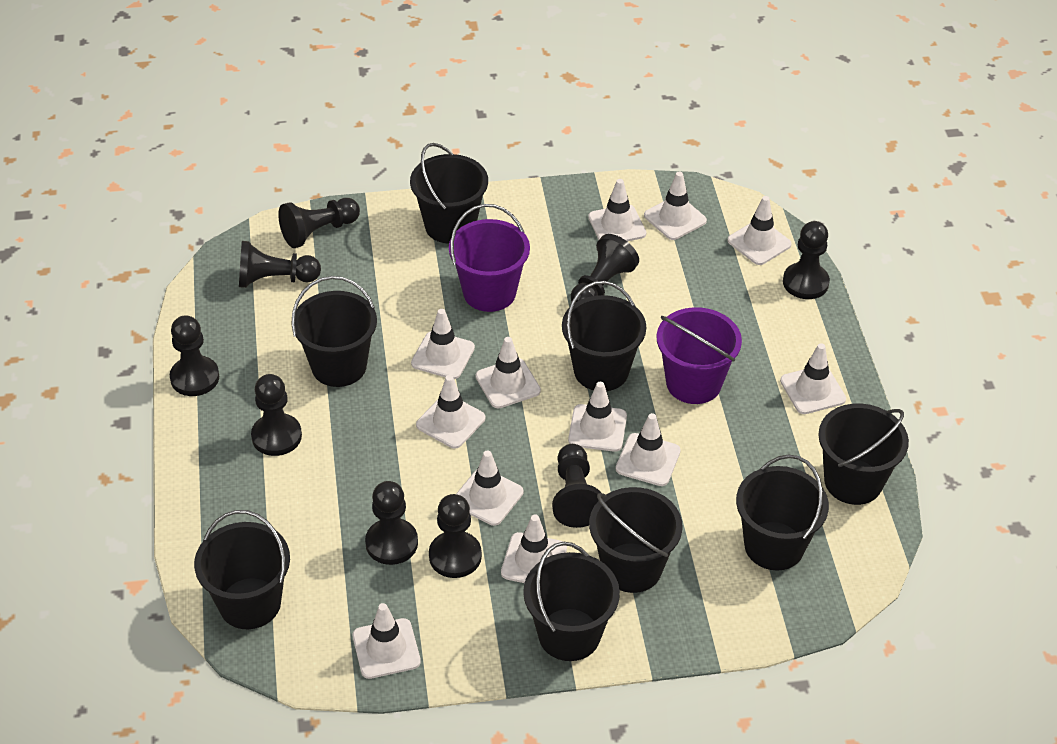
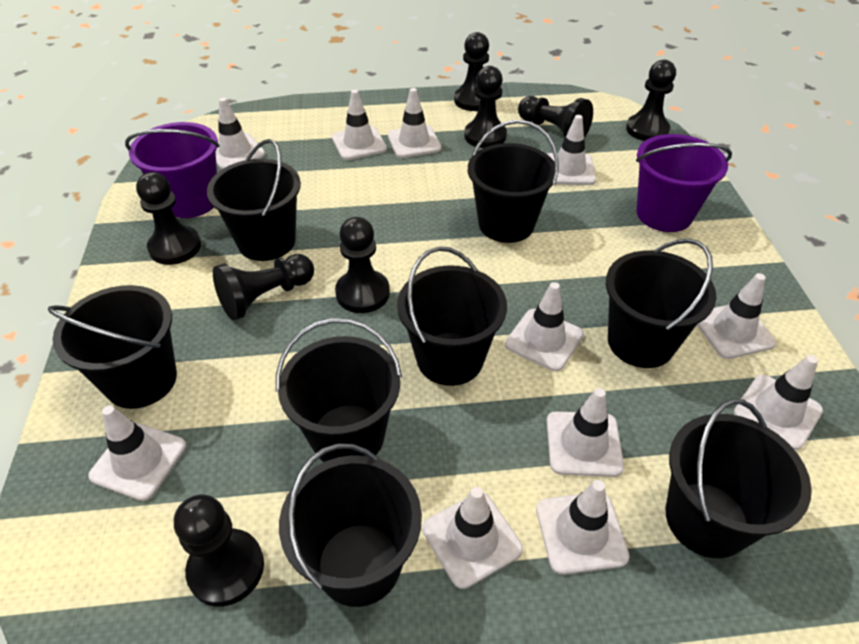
black pawn: 9 -> 8
white traffic cone: 12 -> 11

